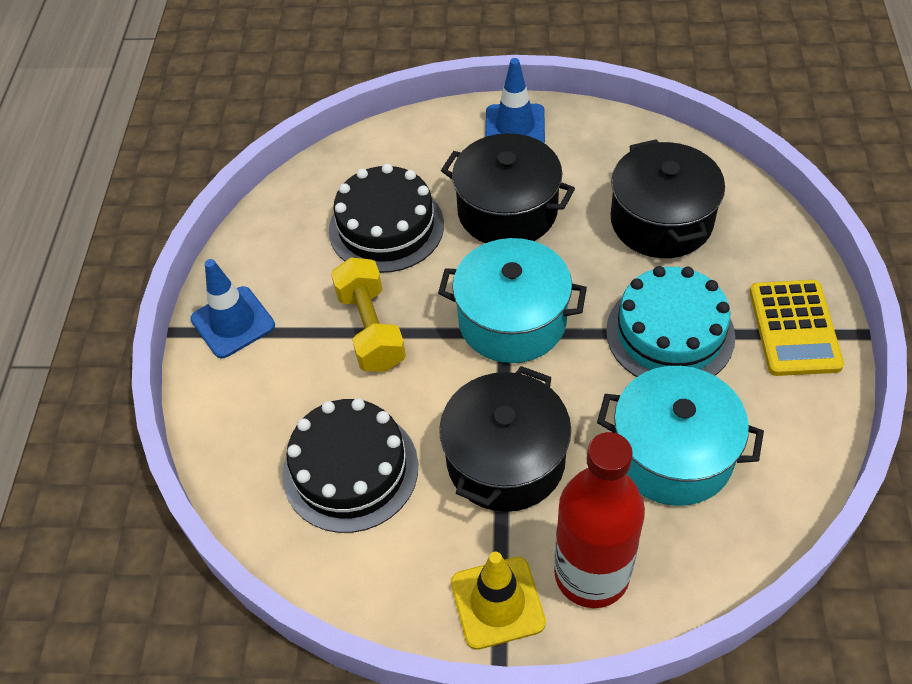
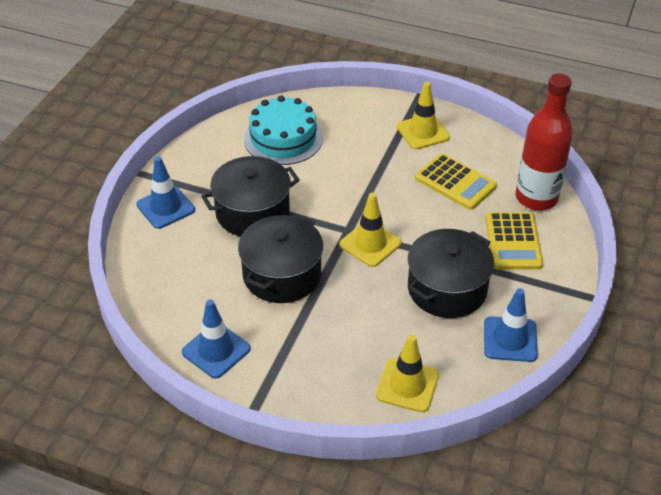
black cake: 2 -> 0
blue traffic cone: 2 -> 3
turquoise pot: 2 -> 0
yellow calculator: 1 -> 2
yellow dumbbell: 1 -> 0
yellow traffic cone: 1 -> 3

